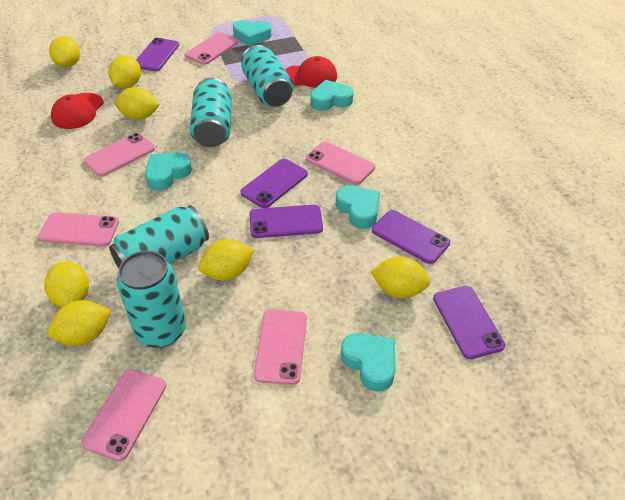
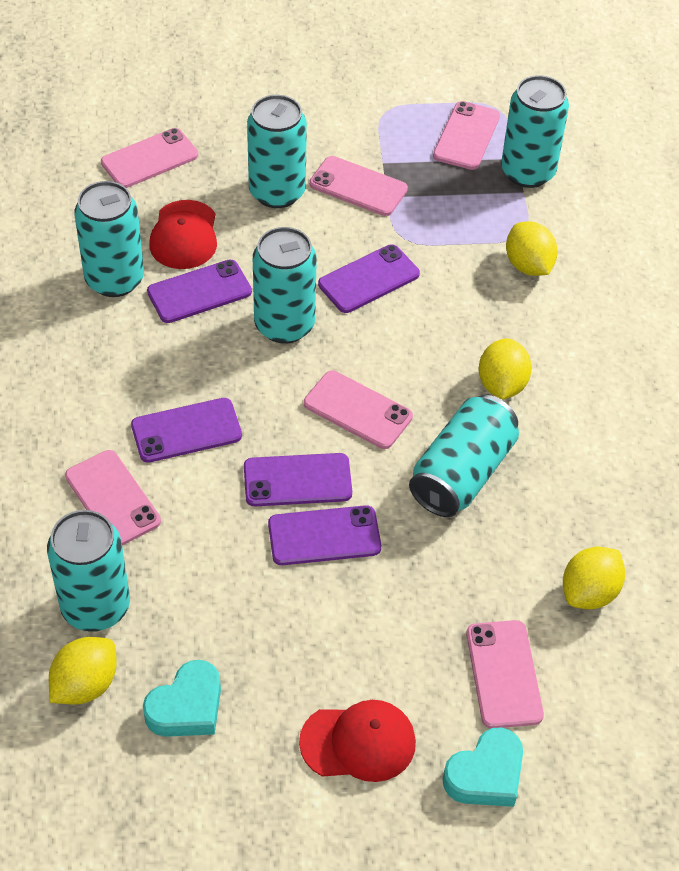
turquoise can: 4 -> 6
turquoise heart: 5 -> 2
yellow lemon: 7 -> 4

